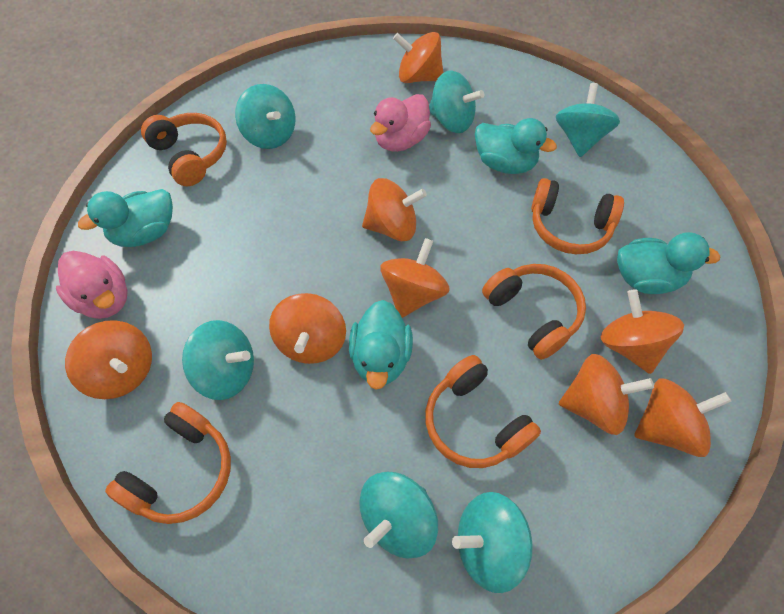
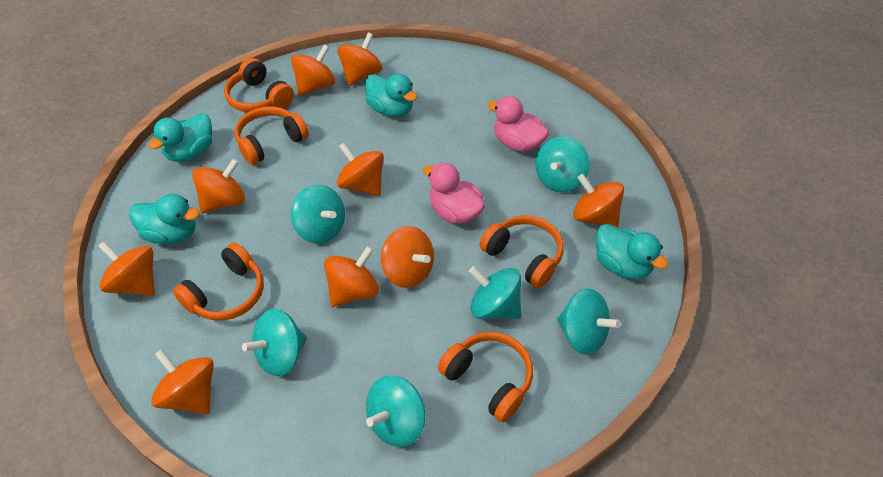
orange spinning top: 8 -> 9

